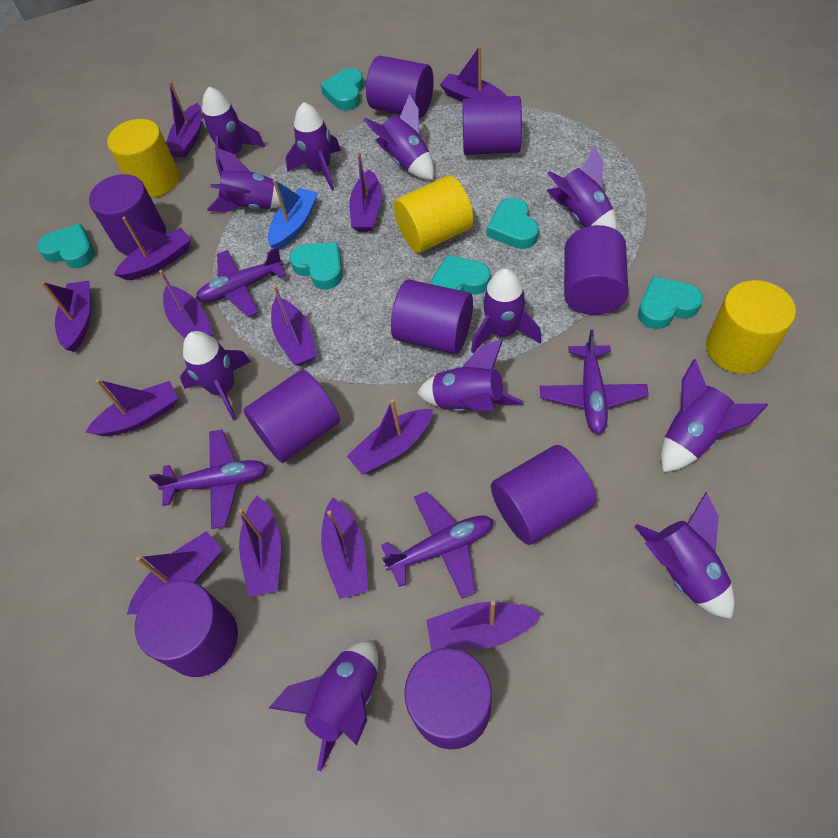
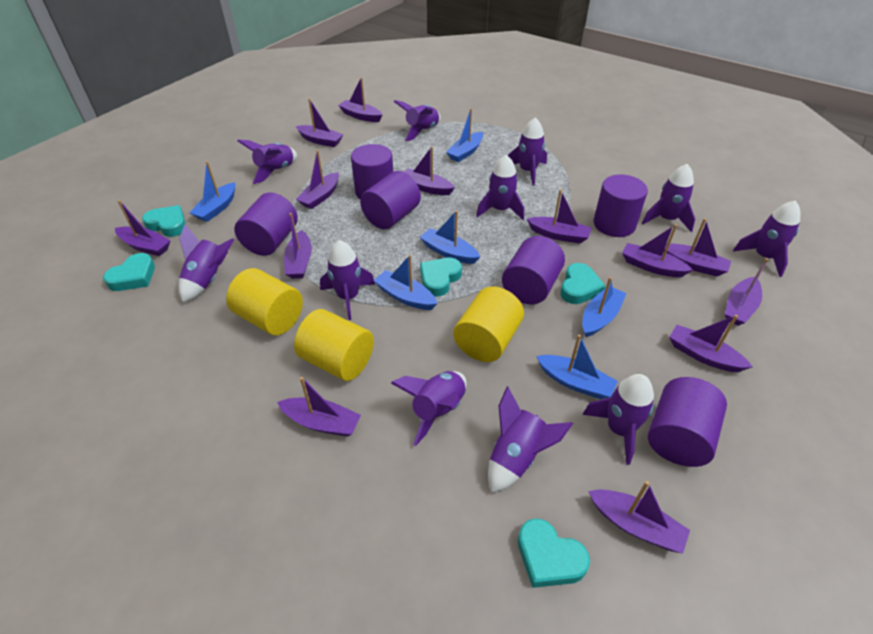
blue boat: 1 -> 6
purple cylinder: 9 -> 6
purple plane: 4 -> 0
turquoise heart: 6 -> 5

